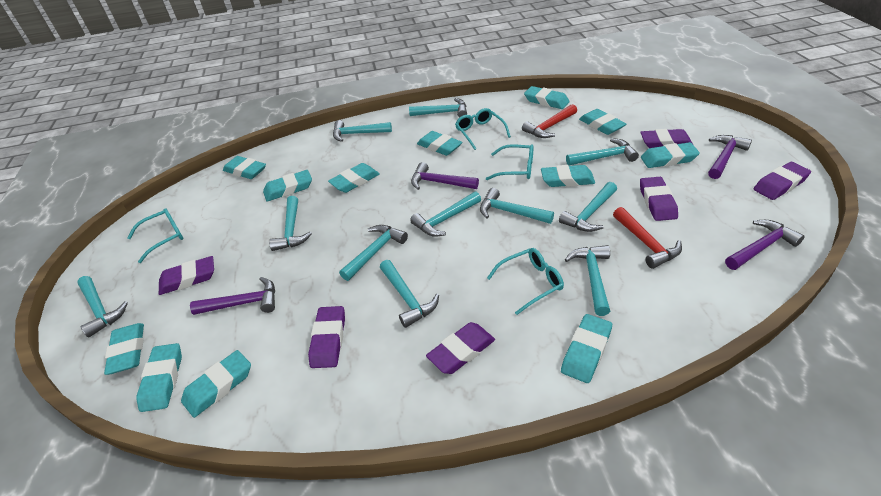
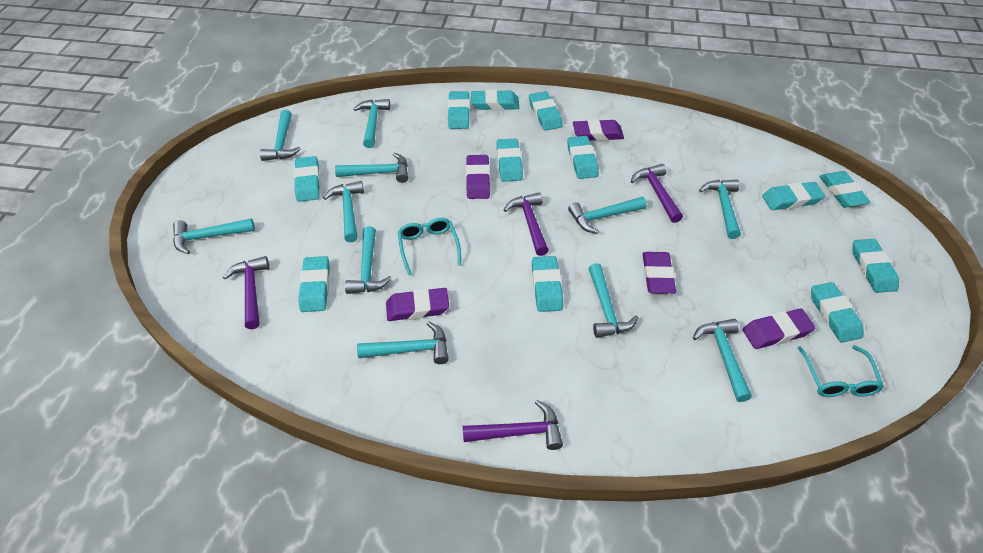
purple eraser: 6 -> 5
red hammer: 2 -> 0
turquoise glasses: 4 -> 2

